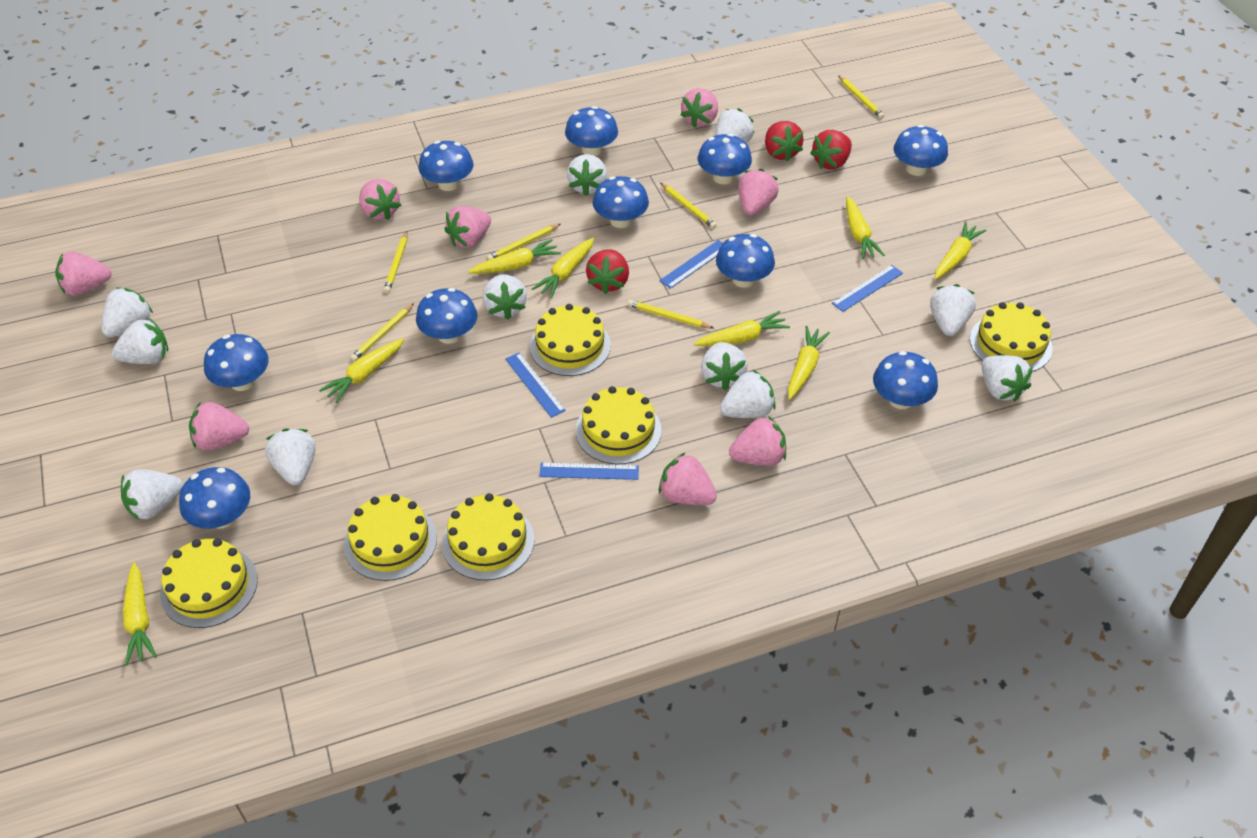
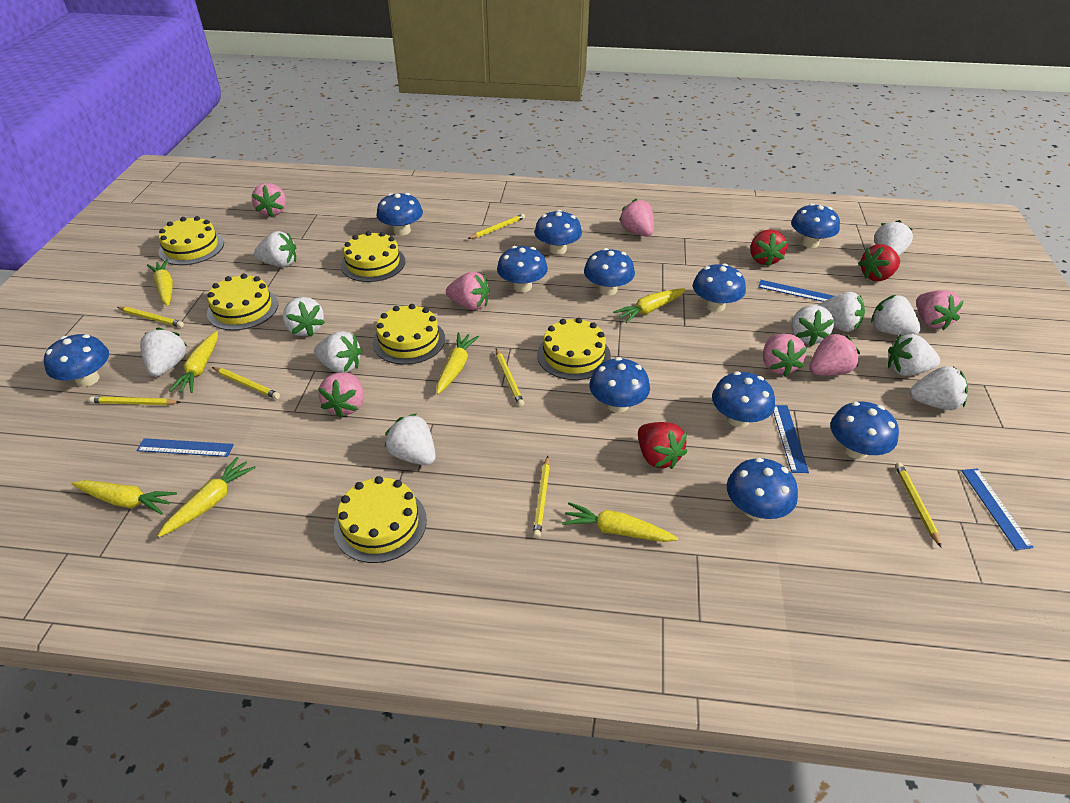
blue mushroom: 10 -> 11
pink strawberry: 8 -> 7
yellow carrot: 8 -> 7
yellow pencil: 6 -> 7

